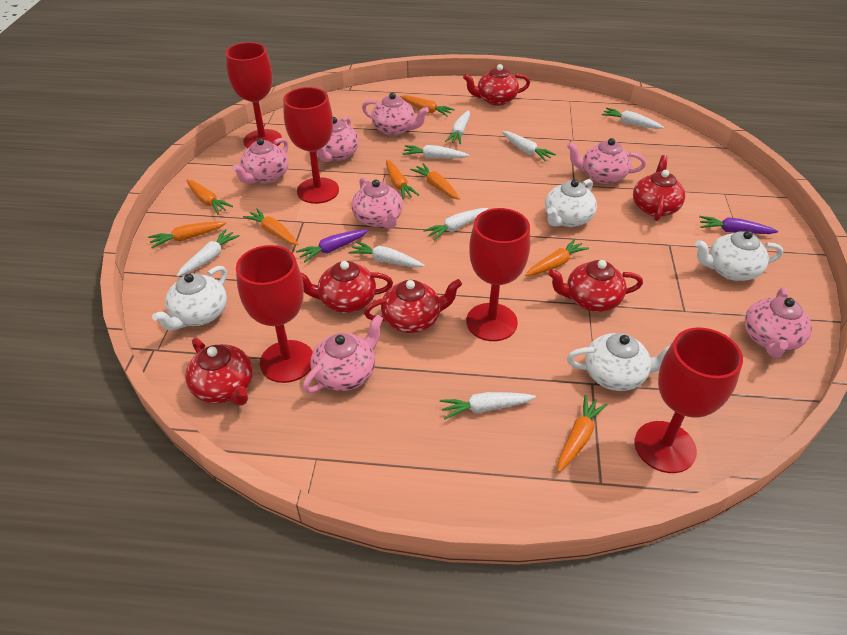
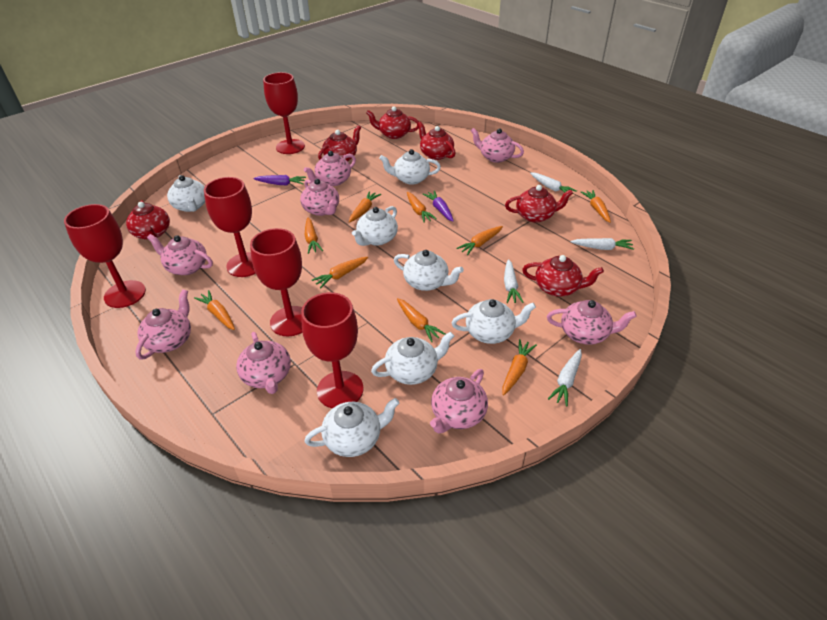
orange carrot: 8 -> 9
pink teapot: 7 -> 8
white carrot: 8 -> 4
white teapot: 4 -> 7

